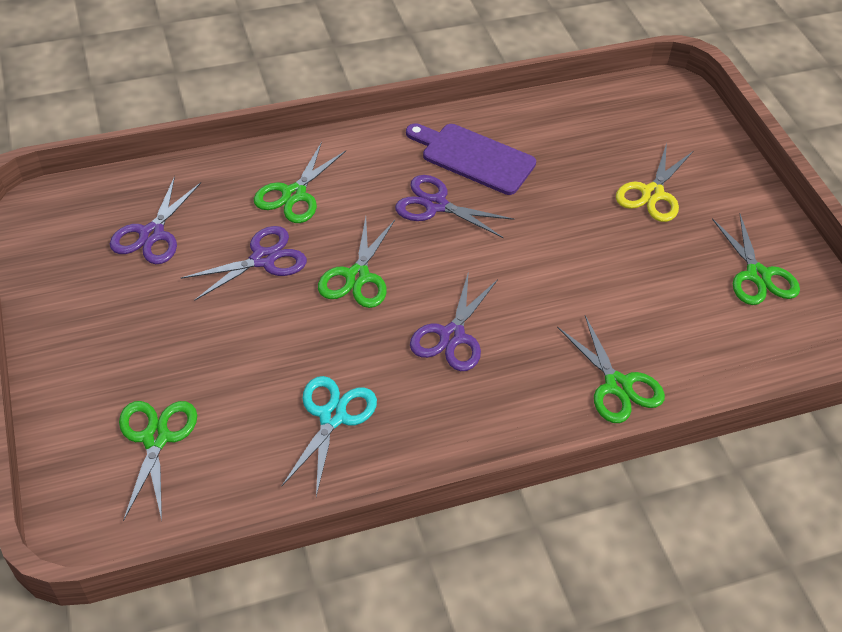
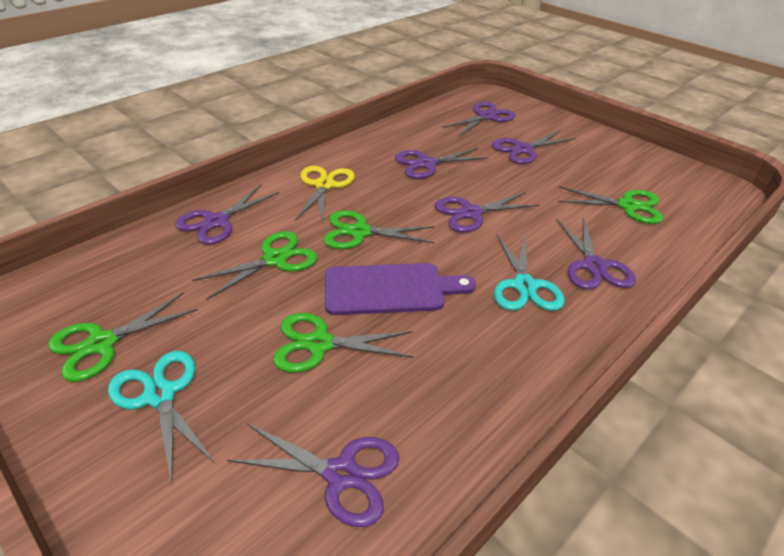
purple scissors: 4 -> 7
turquoise scissors: 1 -> 2

